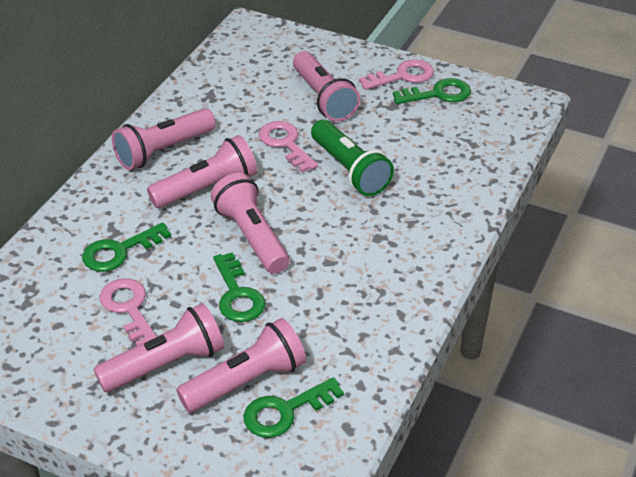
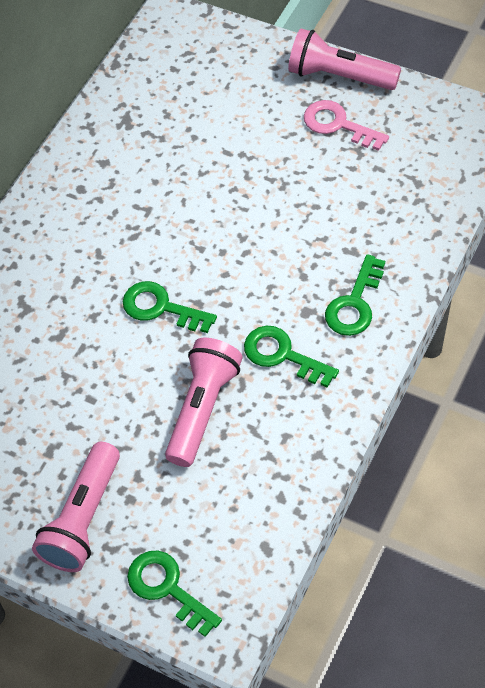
green flashlight: 1 -> 0
pink flashlight: 6 -> 3
pink key: 3 -> 1

